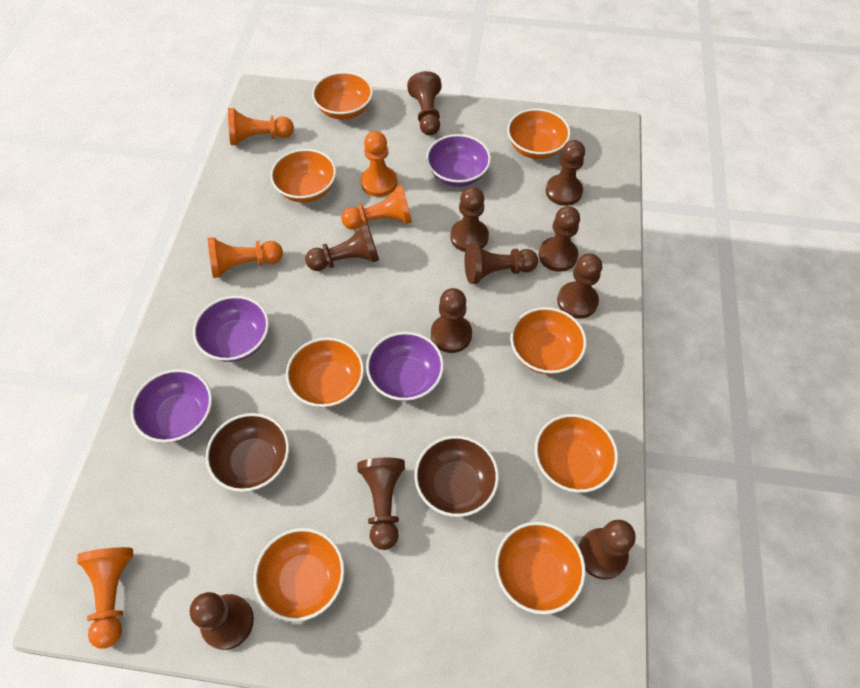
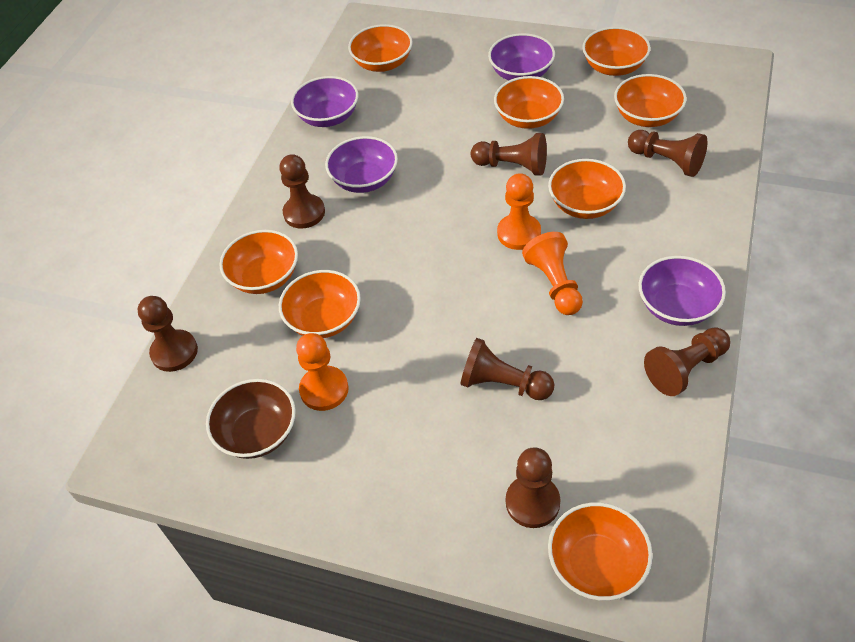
brown bowl: 2 -> 1
brown pawn: 11 -> 7
orange pawn: 5 -> 3

